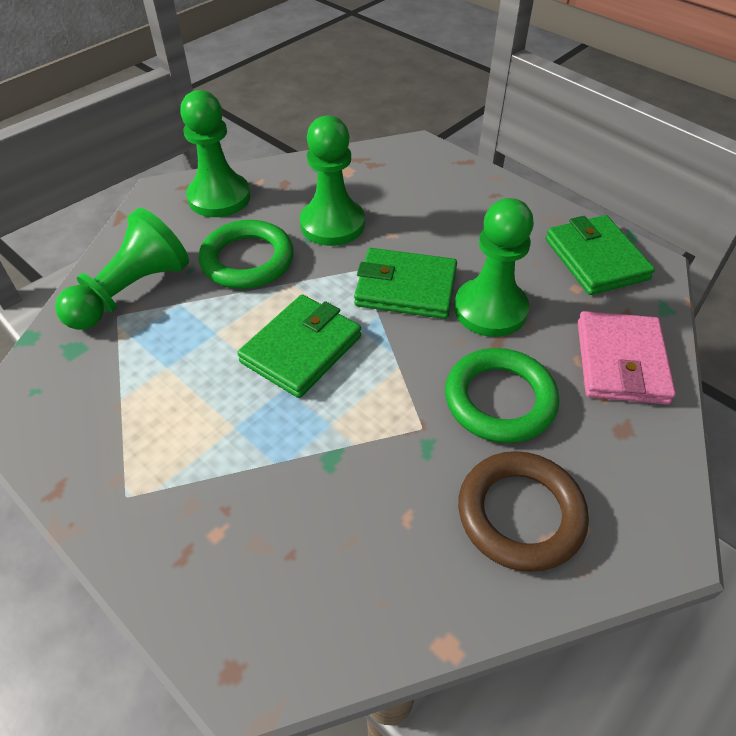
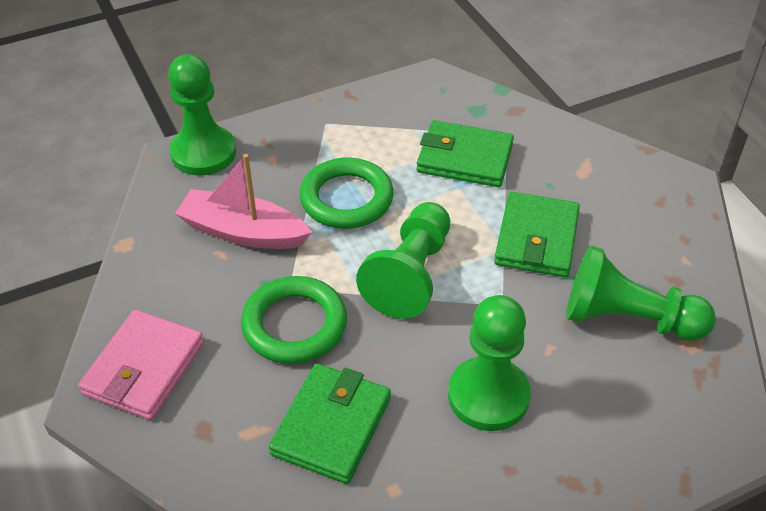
brown ring: 1 -> 0
pink boat: 0 -> 1

